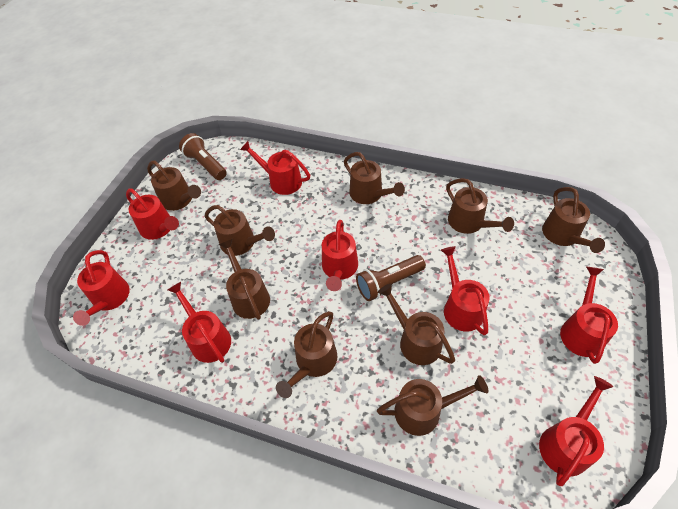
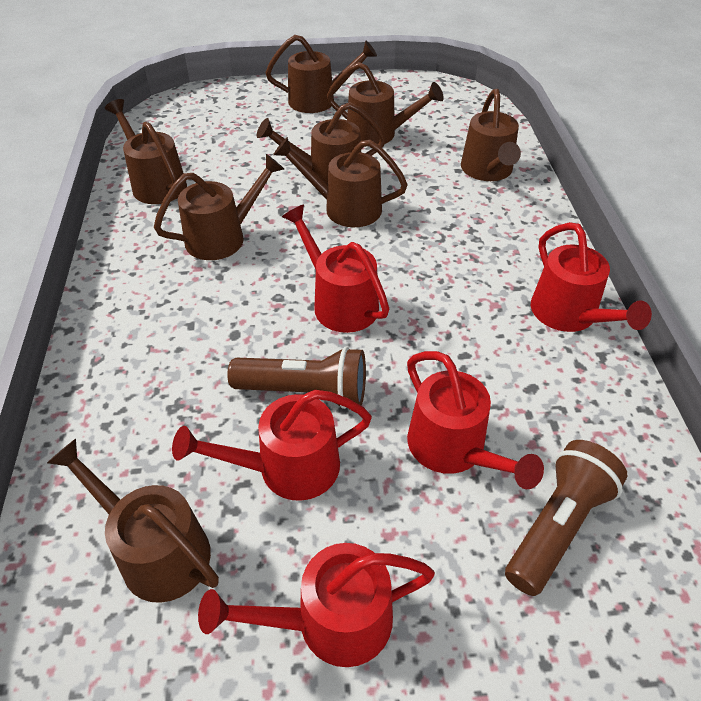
brown watering can: 9 -> 8
red watering can: 8 -> 5

